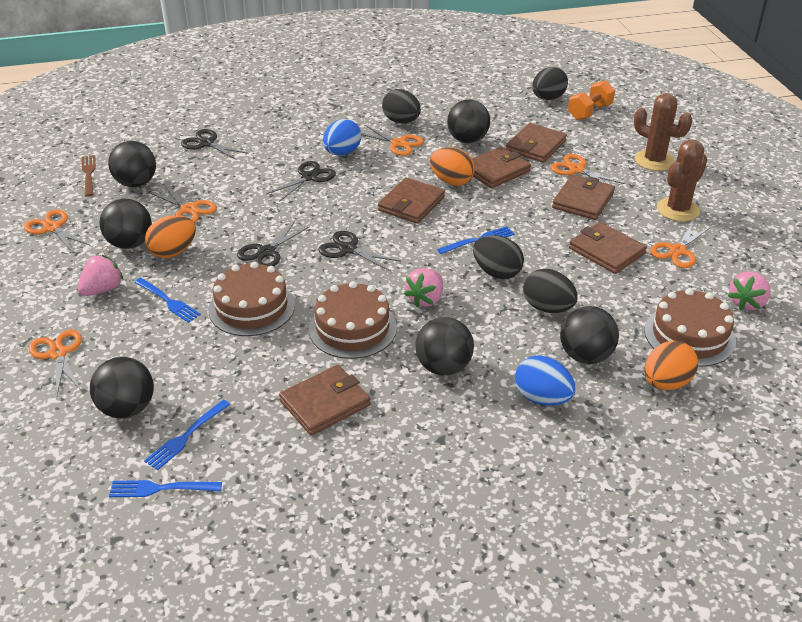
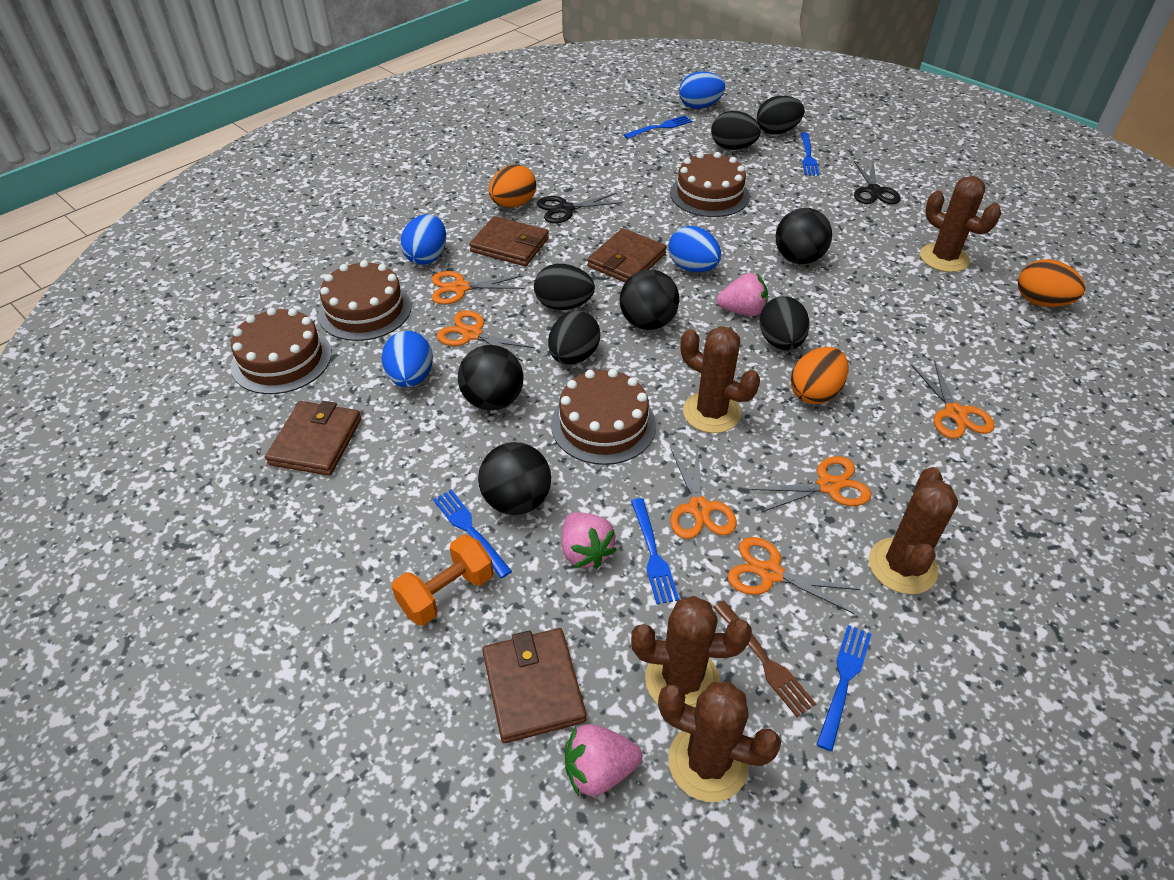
black ball: 6 -> 4
black egg: 4 -> 5
black scissors: 4 -> 2
blue egg: 2 -> 4
blue fork: 4 -> 5
brown cactus: 2 -> 5
brown cake: 3 -> 4
brown wallet: 6 -> 4

